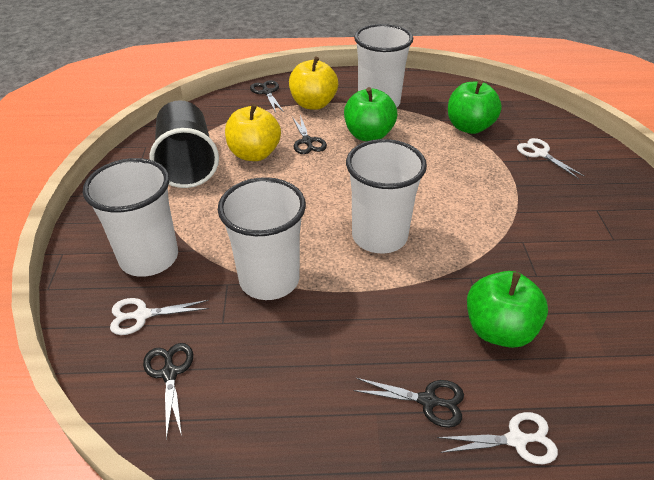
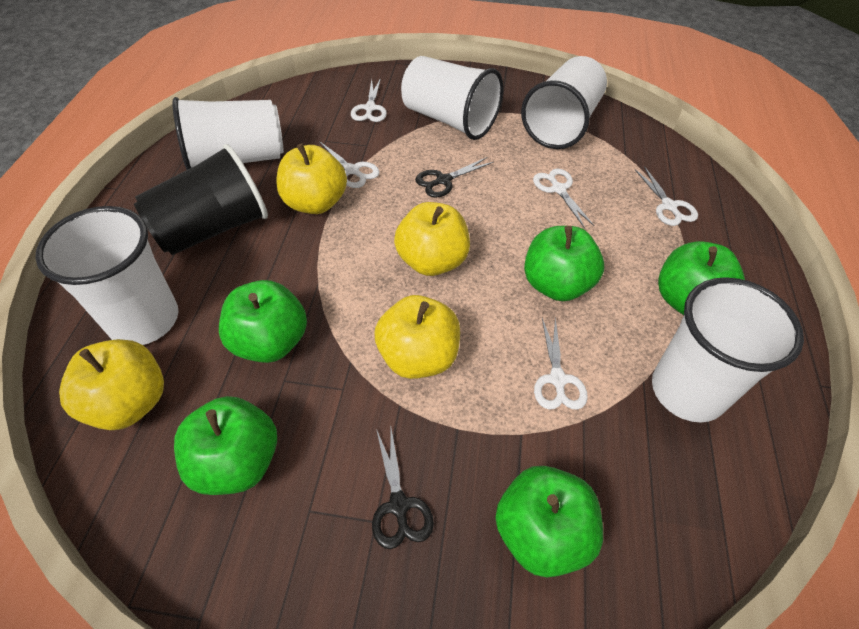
black scissors: 4 -> 2
green apple: 3 -> 5
white cup: 4 -> 5
white scissors: 3 -> 5
yellow apple: 2 -> 4

